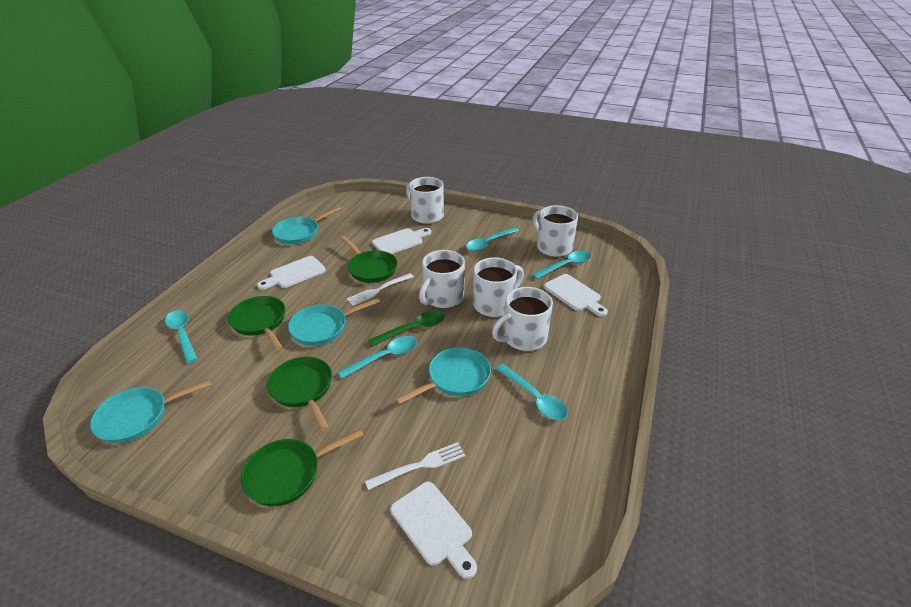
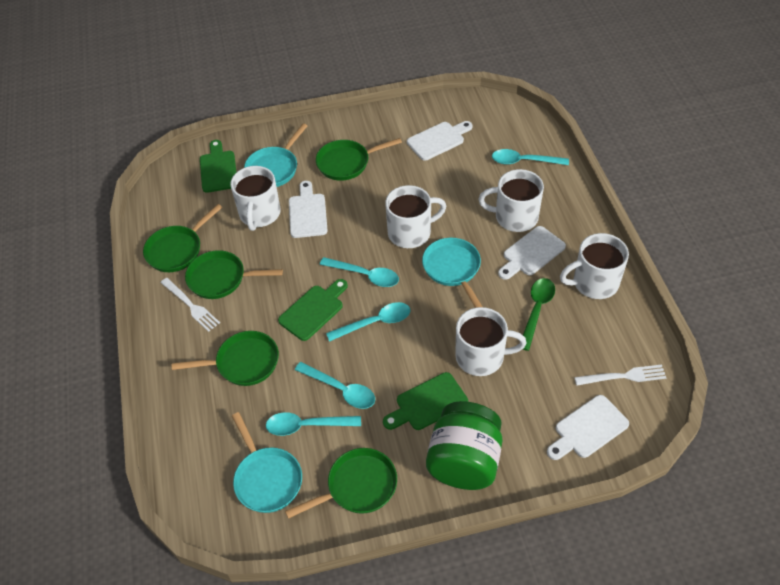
green cutting board: 0 -> 3
green jar: 0 -> 1
green pan: 4 -> 5
turquoise pan: 4 -> 3

